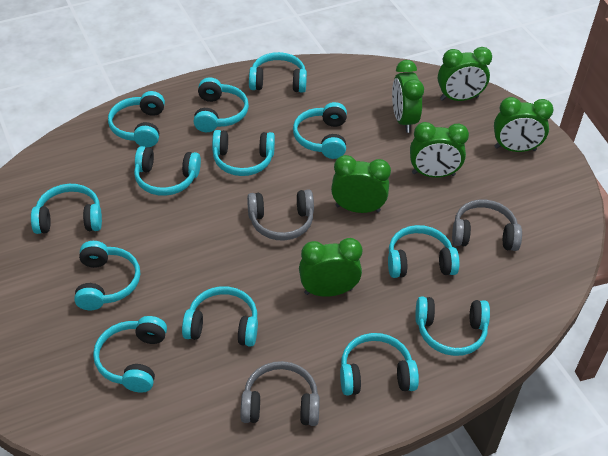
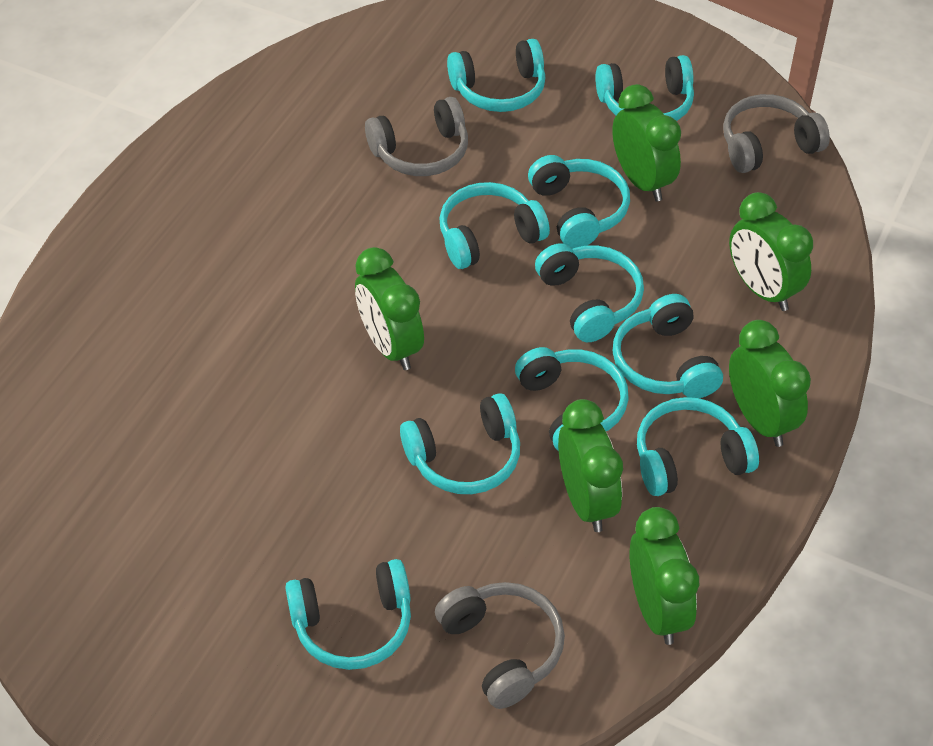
turquoise headphones: 13 -> 10

